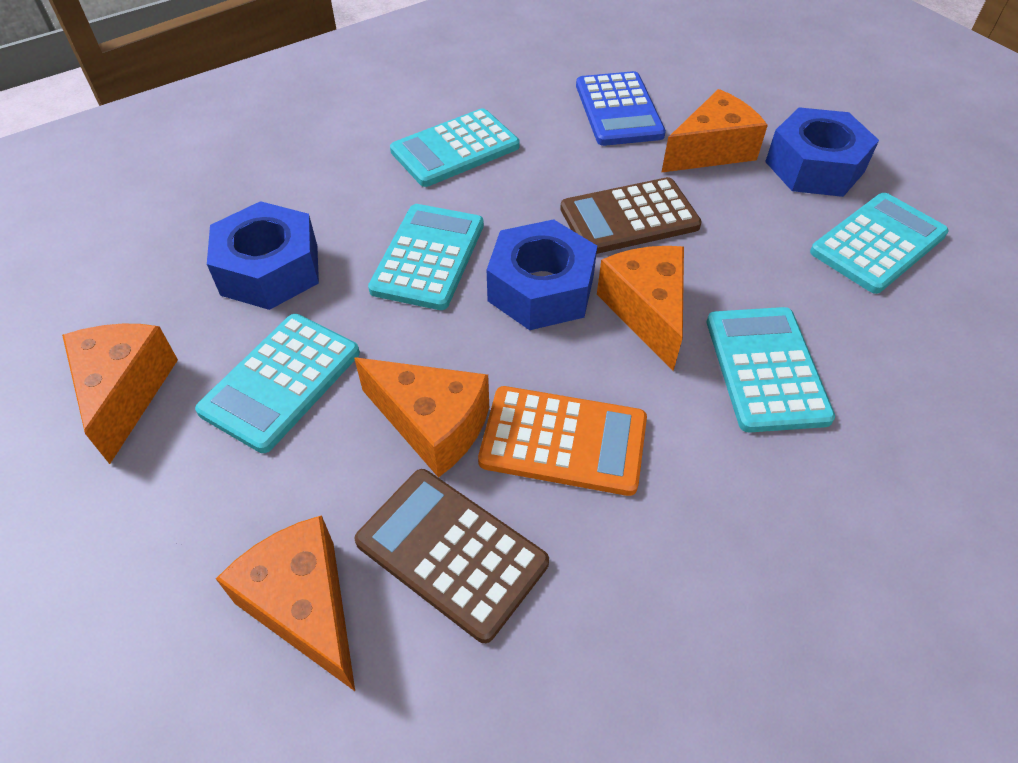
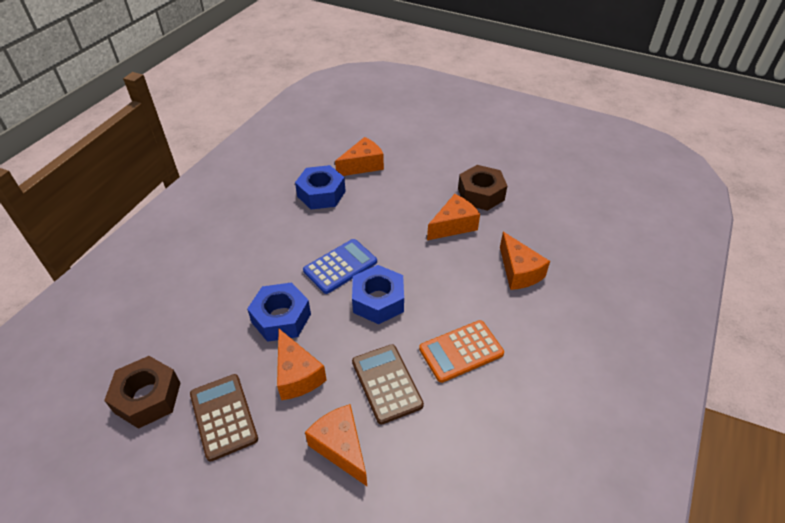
brown nut: 0 -> 2
turquoise calculator: 5 -> 0

